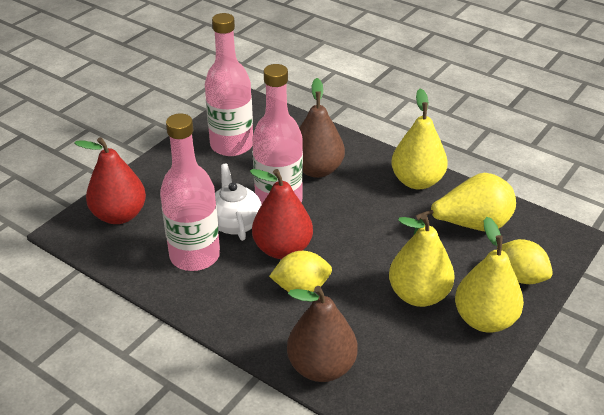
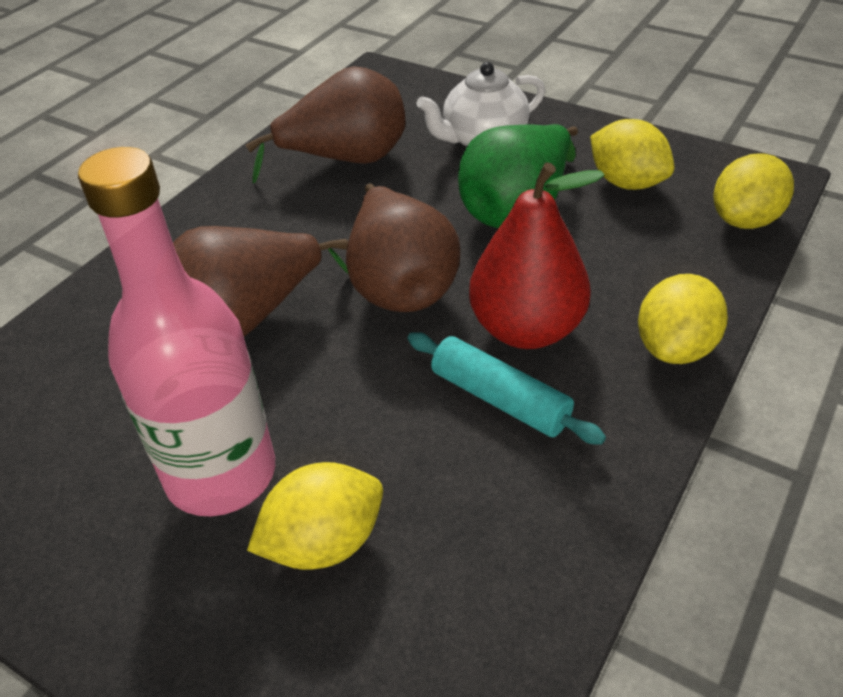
brown pear: 2 -> 3
green pear: 0 -> 1
pink bottle: 3 -> 1
red pear: 2 -> 1
turquoise rolling pin: 0 -> 1
yellow lemon: 2 -> 4
yellow pear: 4 -> 0

